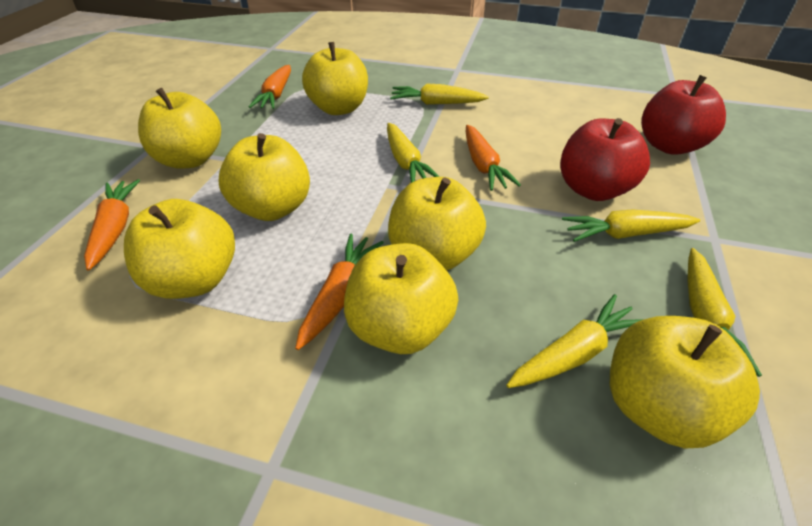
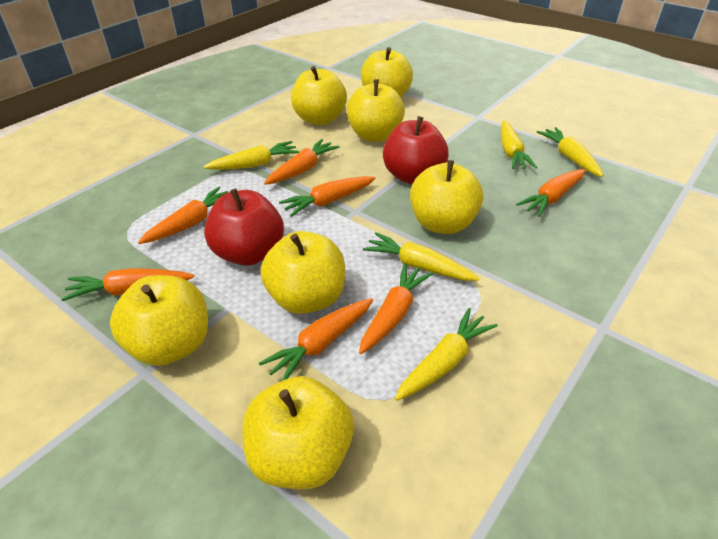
orange carrot: 4 -> 7

